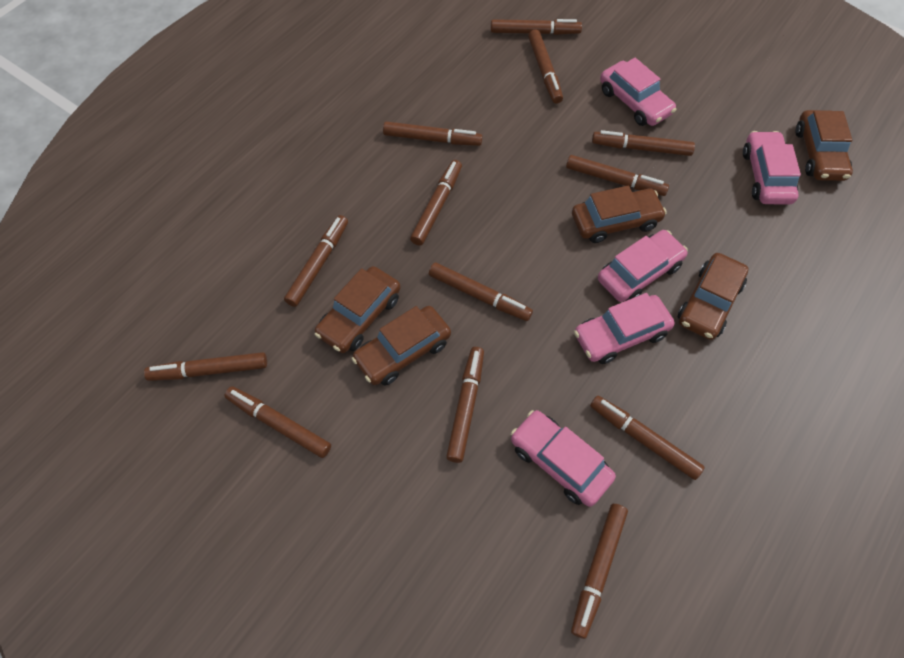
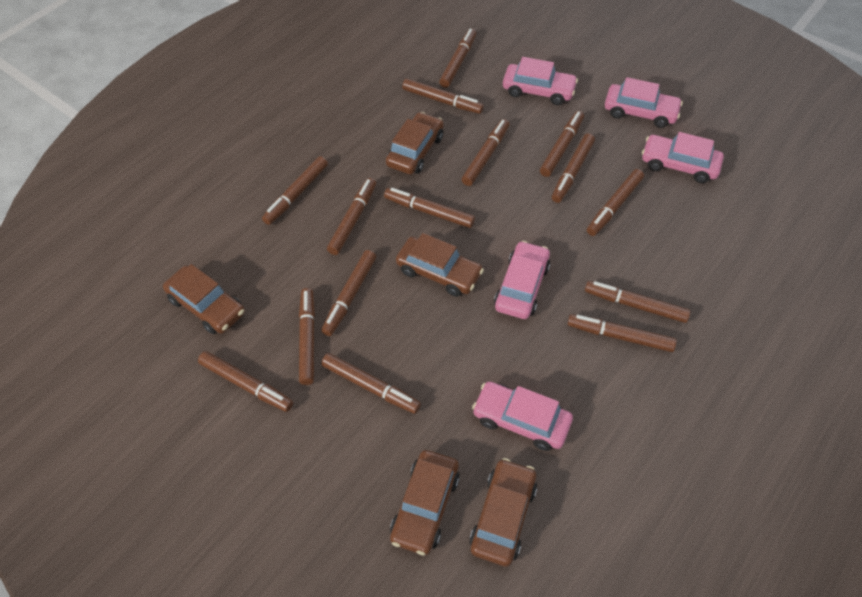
brown marker: 13 -> 15

